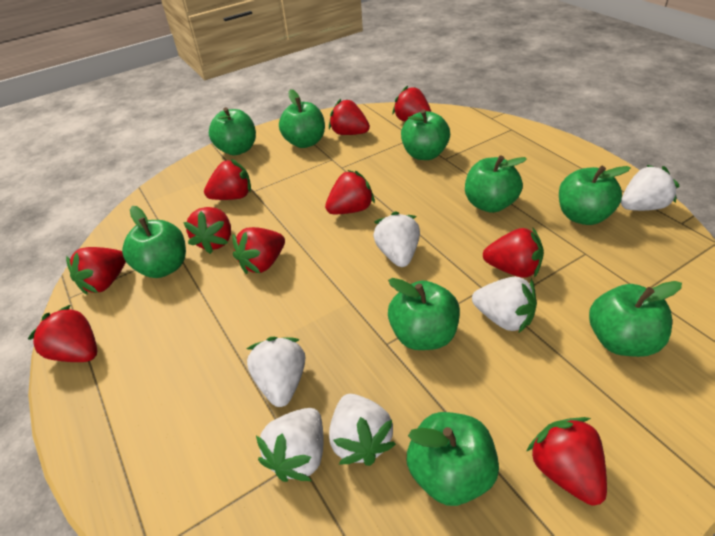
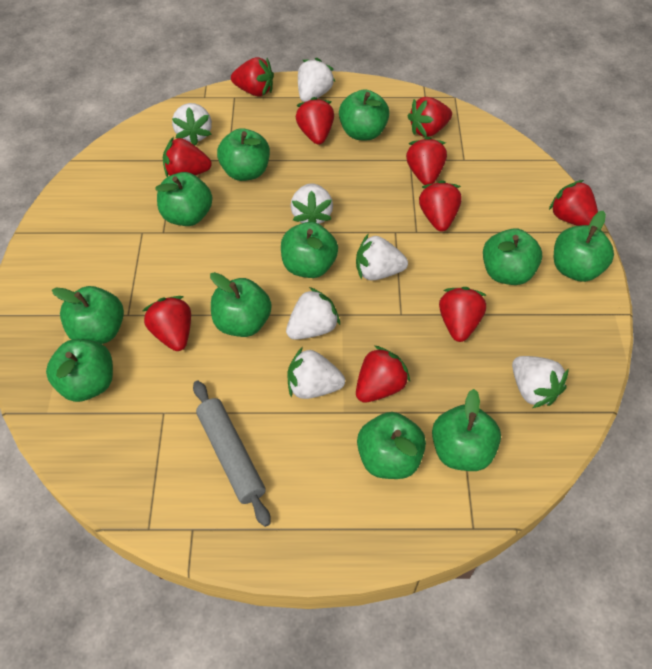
green apple: 9 -> 11
grey rolling pin: 0 -> 1
white strawberry: 6 -> 7

